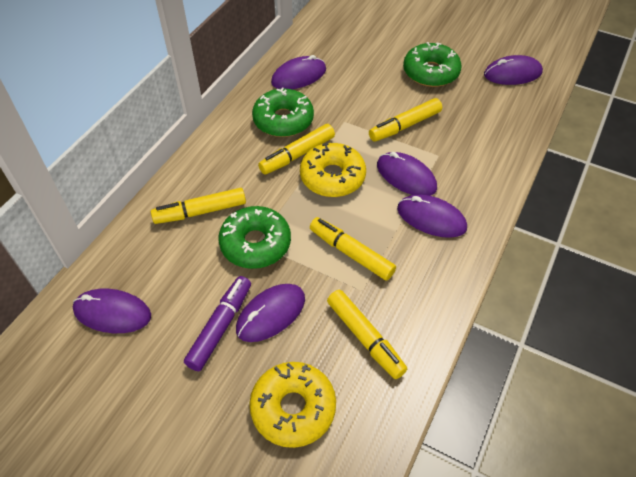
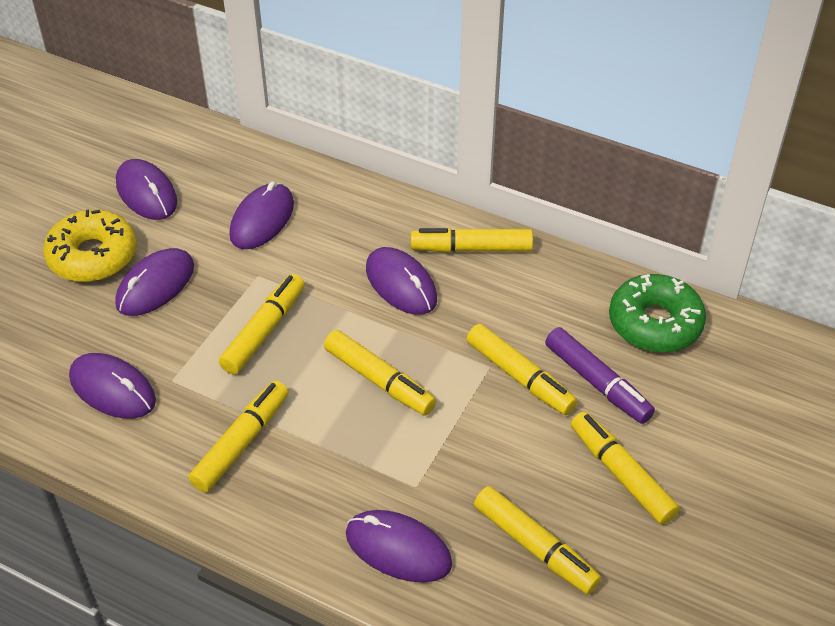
green donut: 3 -> 1
yellow donut: 2 -> 1
yellow marker: 5 -> 7

